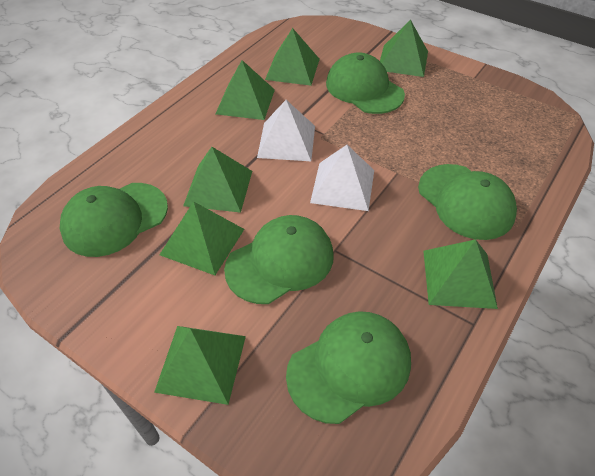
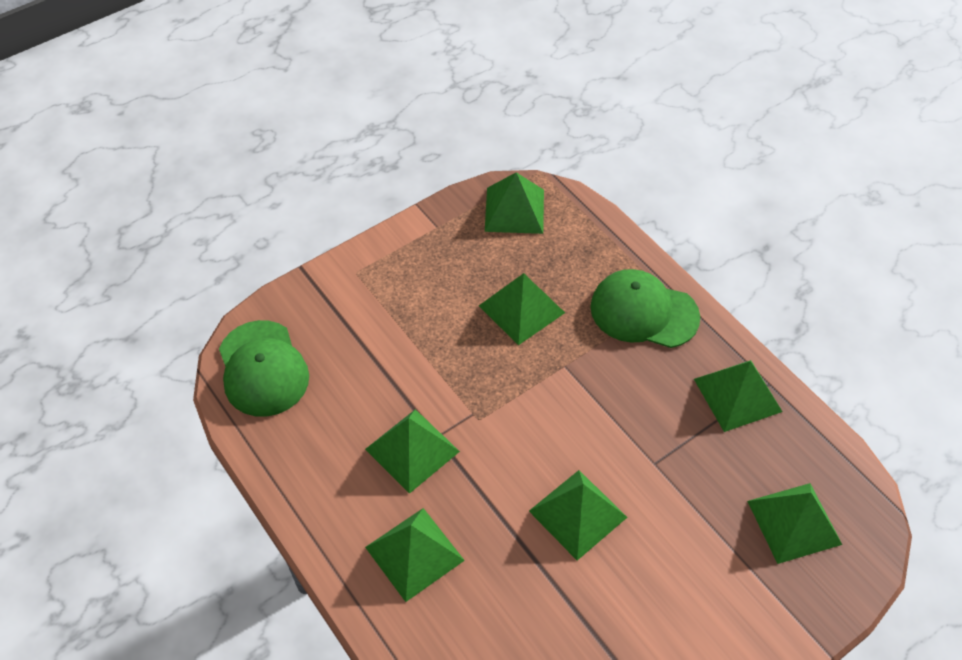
green cap: 5 -> 2
white pyramid: 2 -> 0

